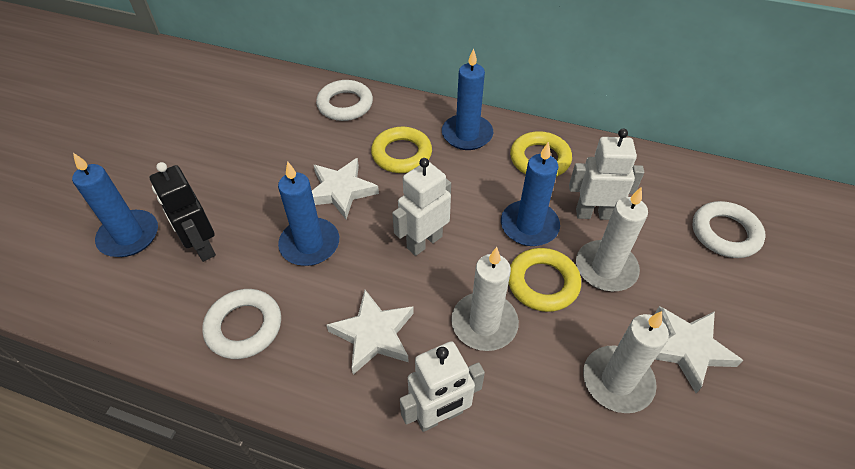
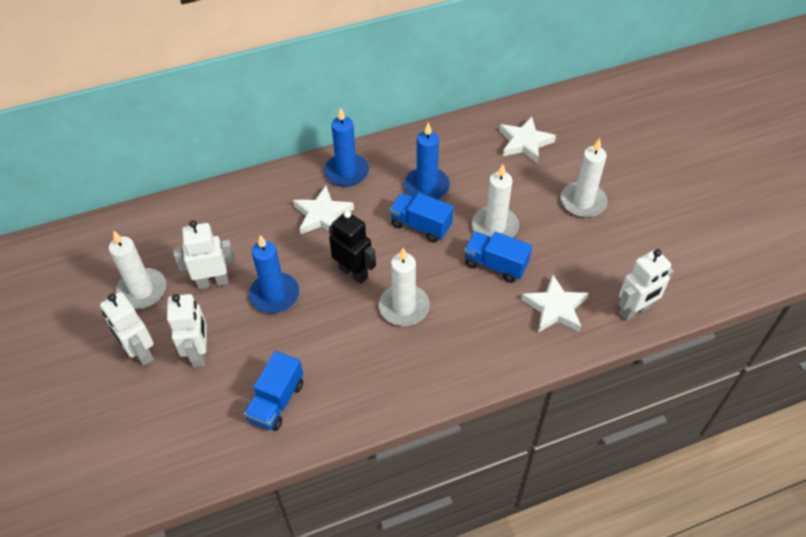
blue candle: 4 -> 3
blue truck: 0 -> 3
white candle: 3 -> 4
white ring: 3 -> 0
white robot: 3 -> 4
yellow ring: 3 -> 0

